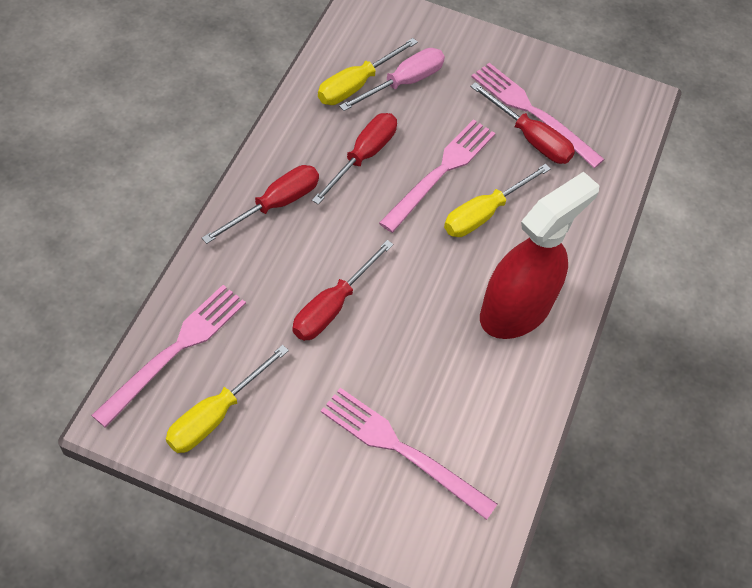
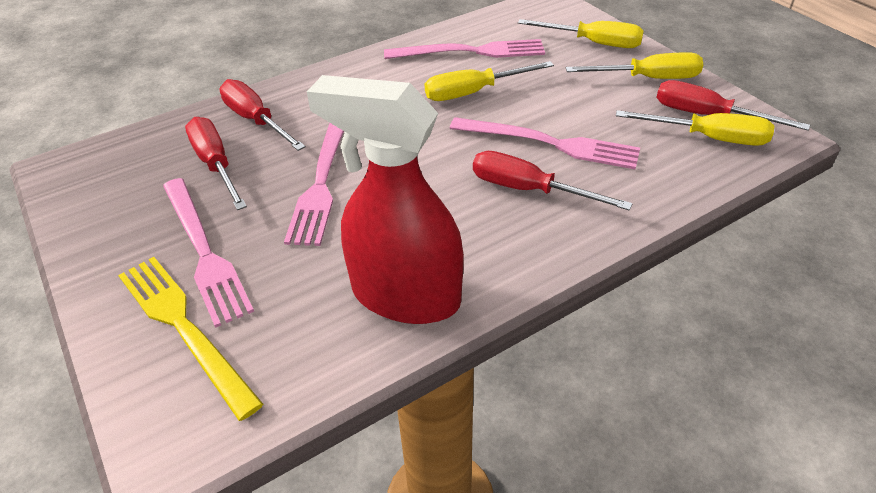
pink screwdriver: 1 -> 0
yellow fork: 0 -> 1
yellow screwdriver: 3 -> 4

